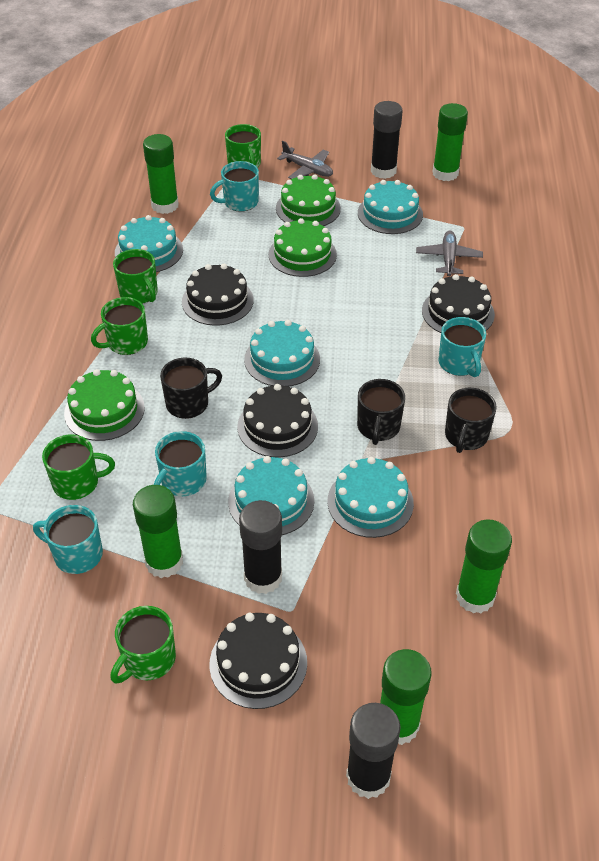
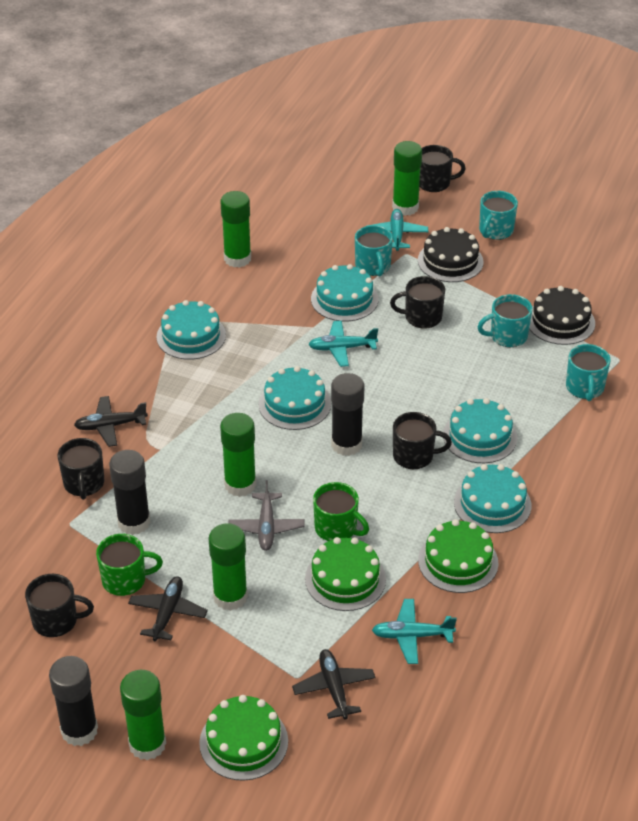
black cake: 4 -> 2
black mug: 3 -> 5
black plane: 0 -> 3
green mug: 5 -> 2
grey plane: 2 -> 1
turquoise plane: 0 -> 3

